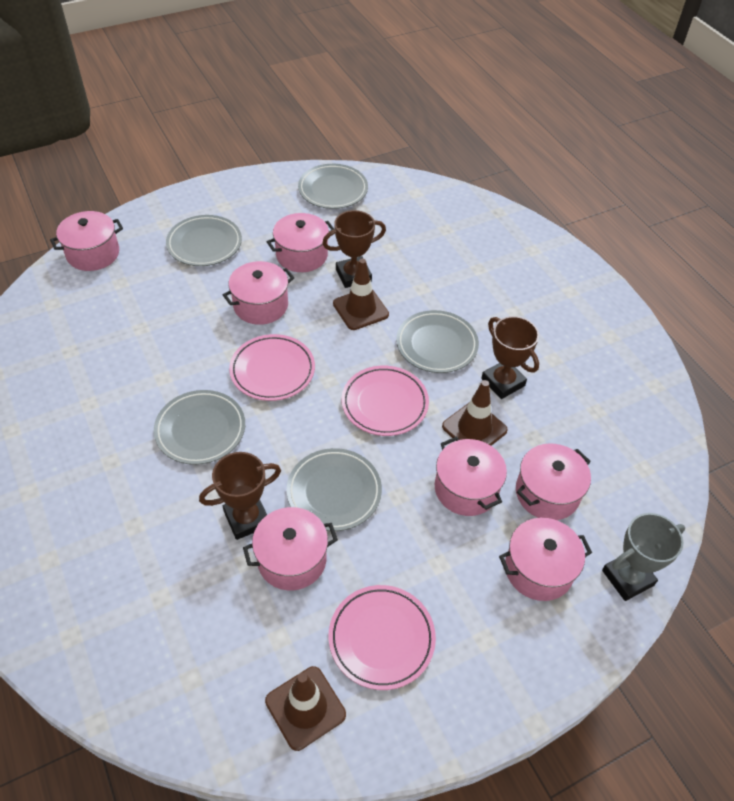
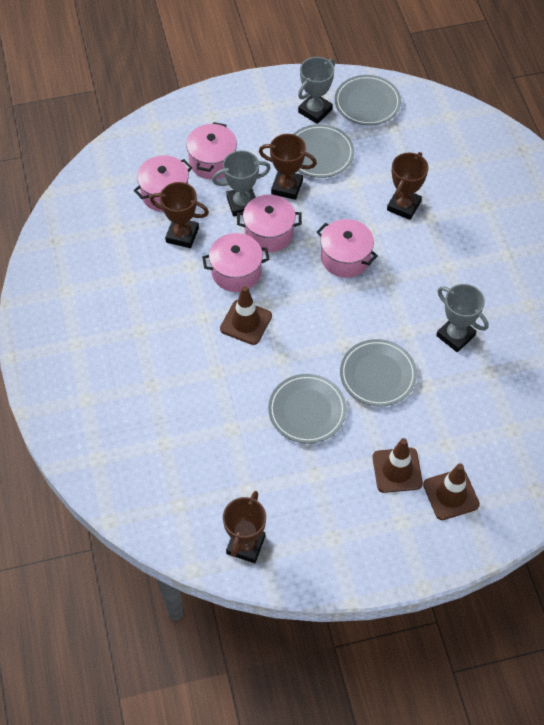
brown trophy: 3 -> 4
grey plate: 5 -> 4
grey trophy: 1 -> 3
pink plate: 3 -> 0
pink pot: 7 -> 5

